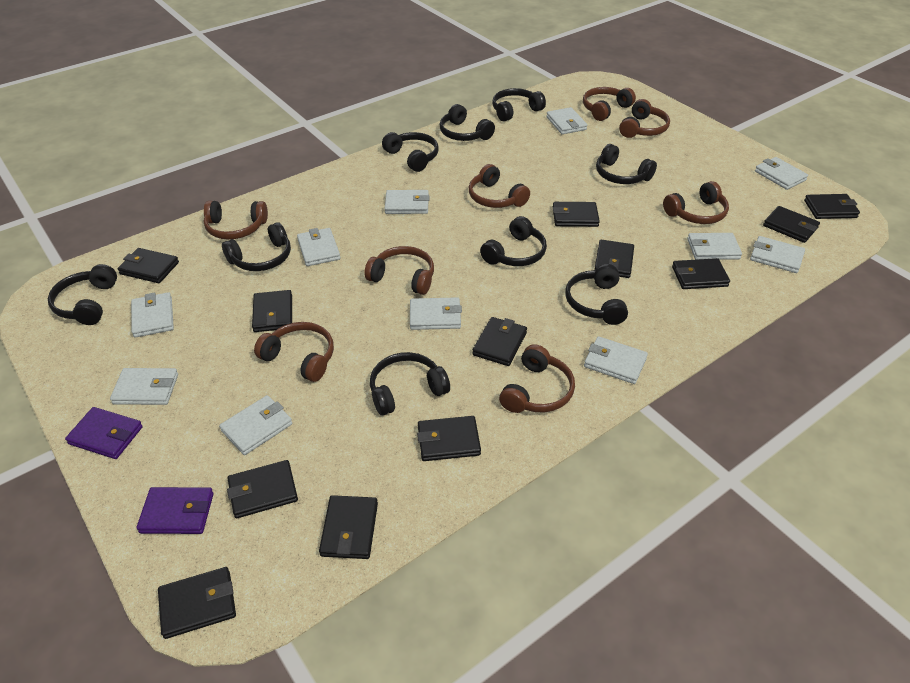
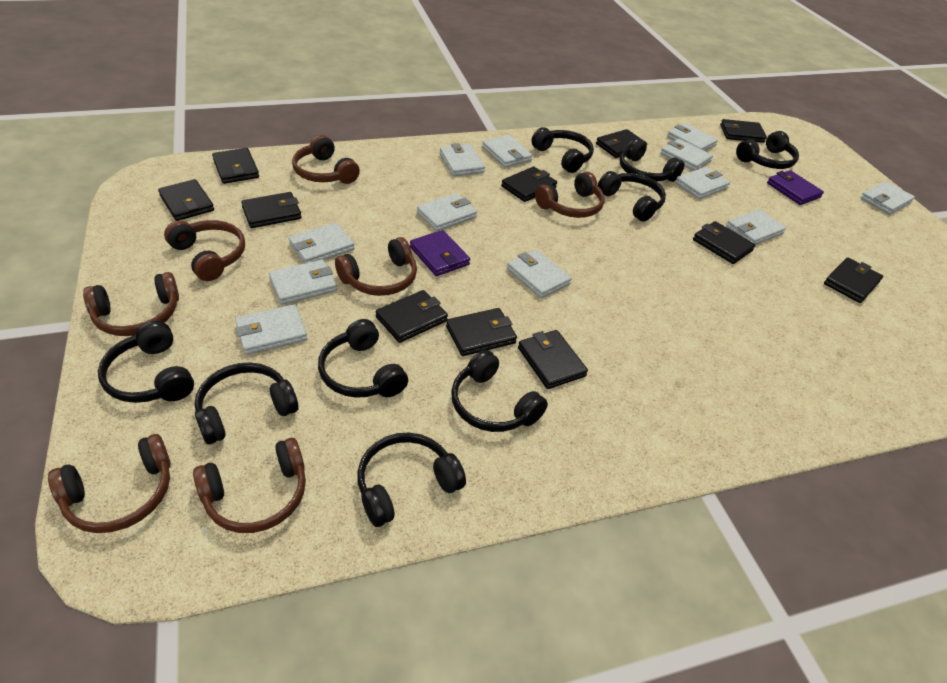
black wallet: 12 -> 11
brown headphones: 8 -> 7
white wallet: 11 -> 12

